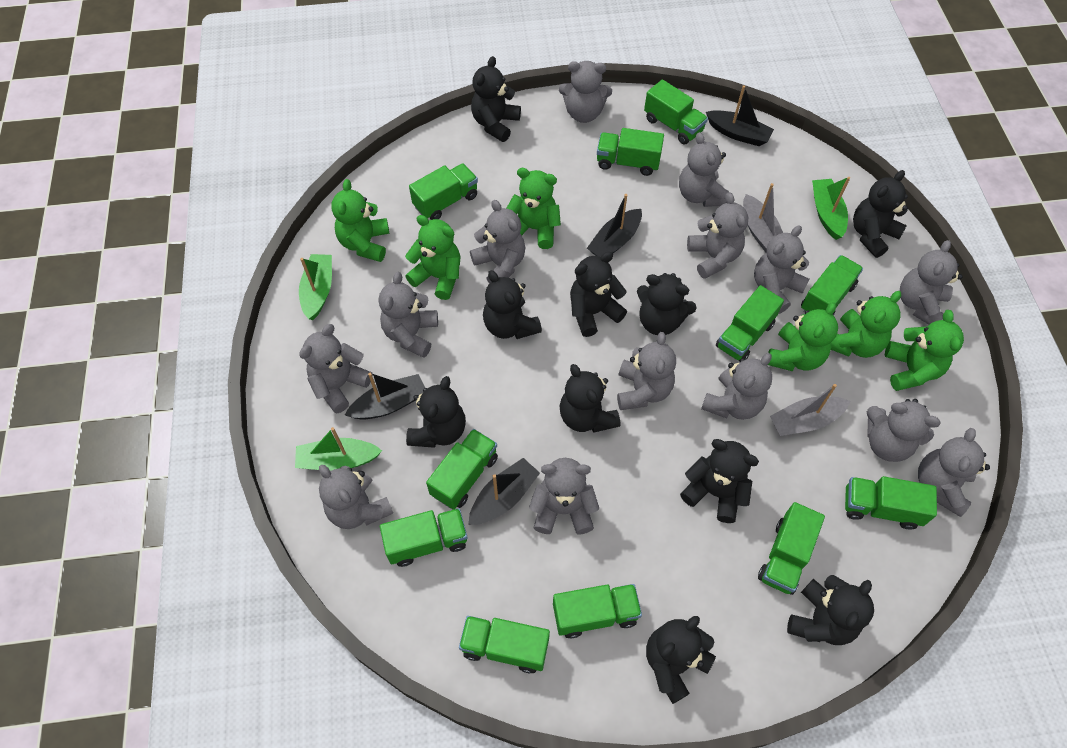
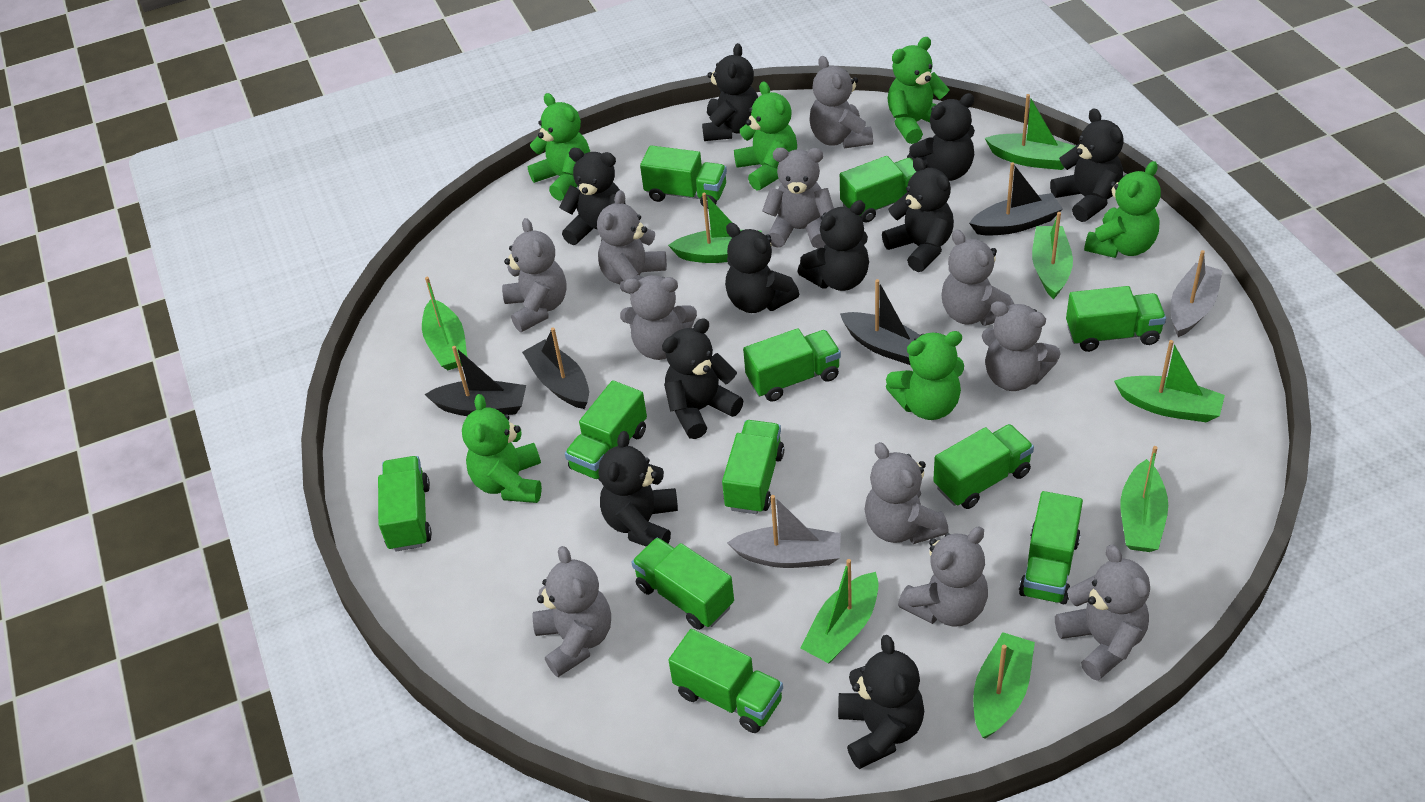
green boat: 3 -> 8
grey teddy bear: 14 -> 11

